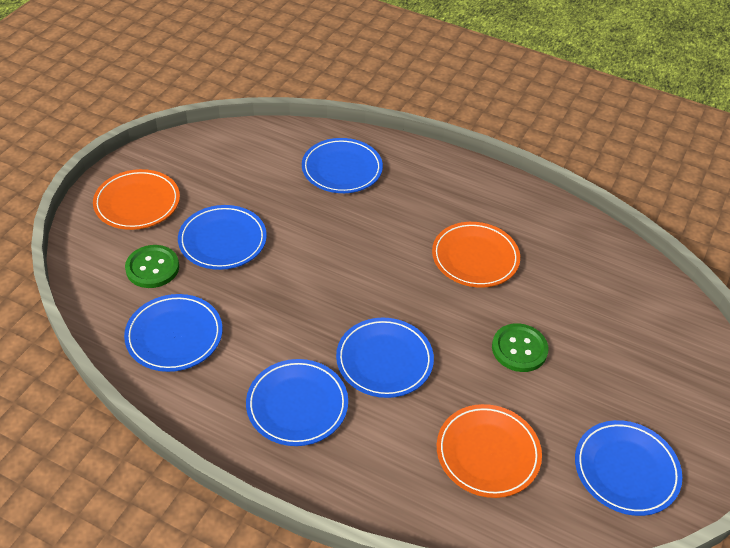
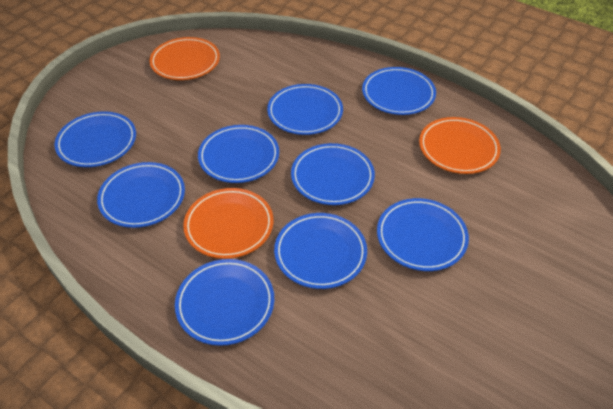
blue plate: 6 -> 9
green button: 2 -> 0

